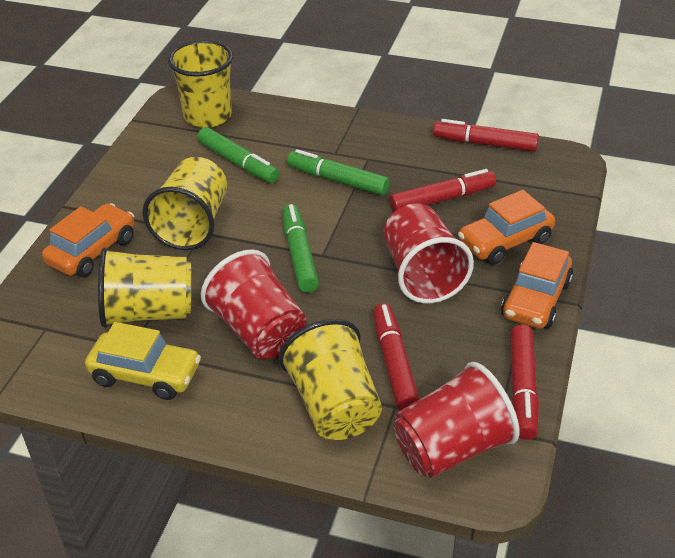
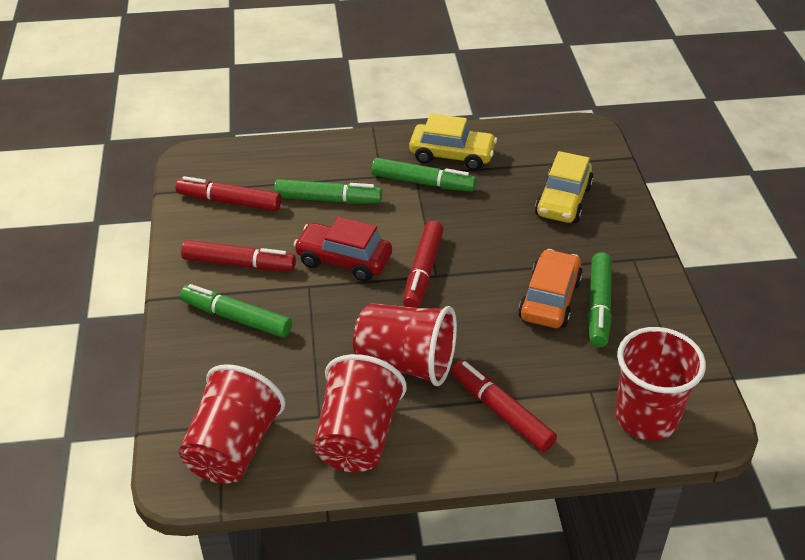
green marker: 3 -> 4
orange car: 3 -> 1
red car: 0 -> 1
red cup: 3 -> 4
yellow car: 1 -> 2
yellow cup: 4 -> 0

